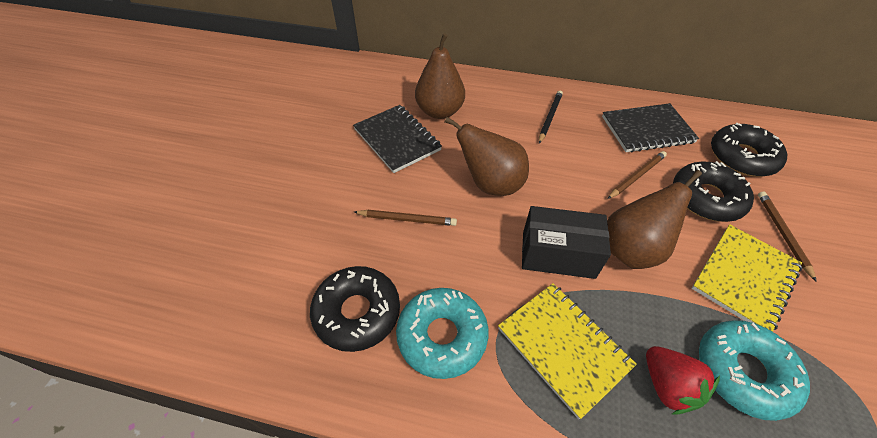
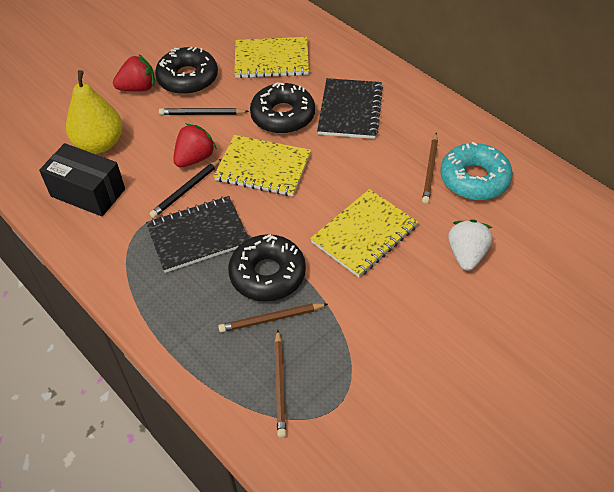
black pencil: 1 -> 2
brown pear: 3 -> 0
red strawberry: 1 -> 2
turquoise donut: 2 -> 1
white strawberry: 0 -> 1
yellow notebook: 2 -> 3
yellow pear: 0 -> 1

